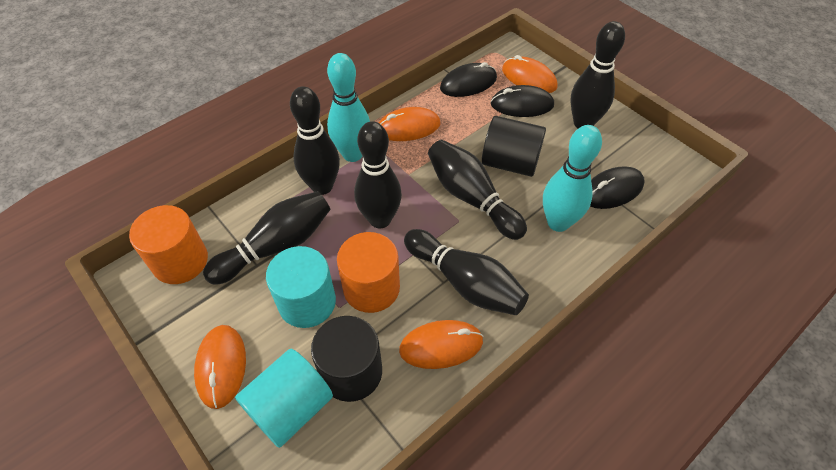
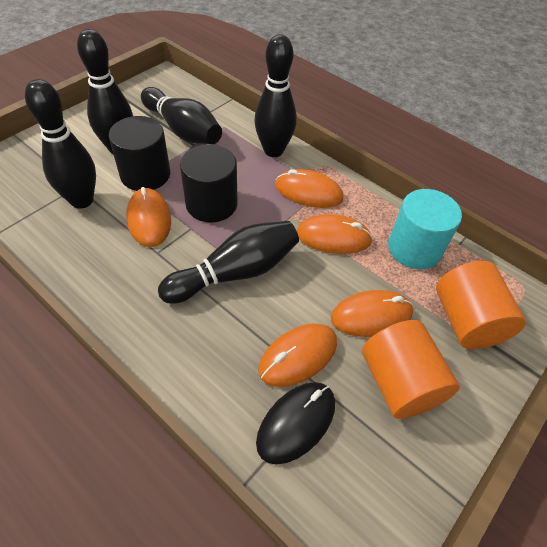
black bowling pin: 6 -> 5
black mouse: 3 -> 1
orange mouse: 4 -> 5
turquoise bowling pin: 2 -> 0
turquoise cylinder: 2 -> 1

